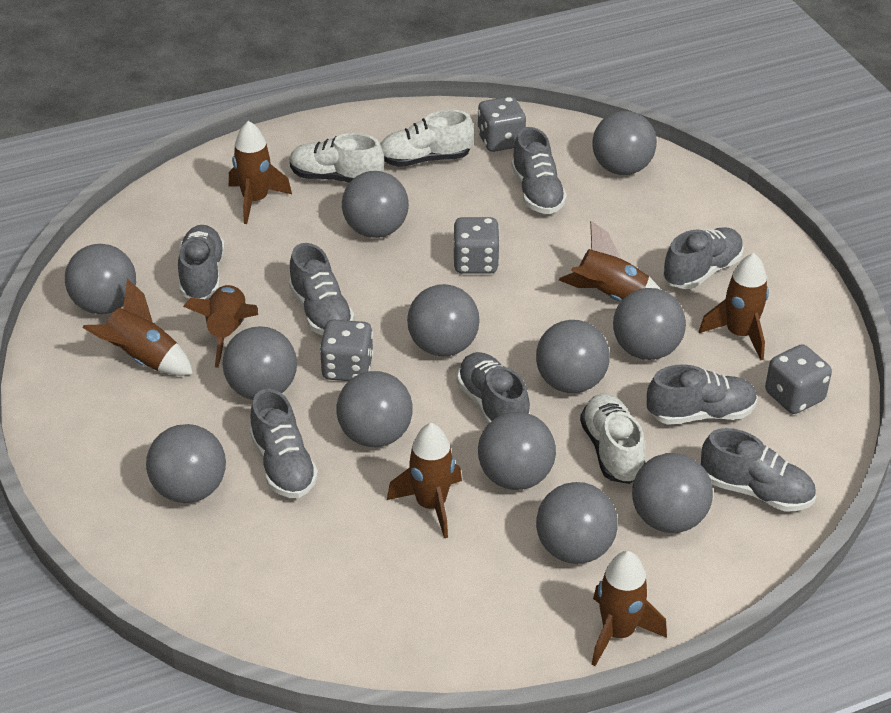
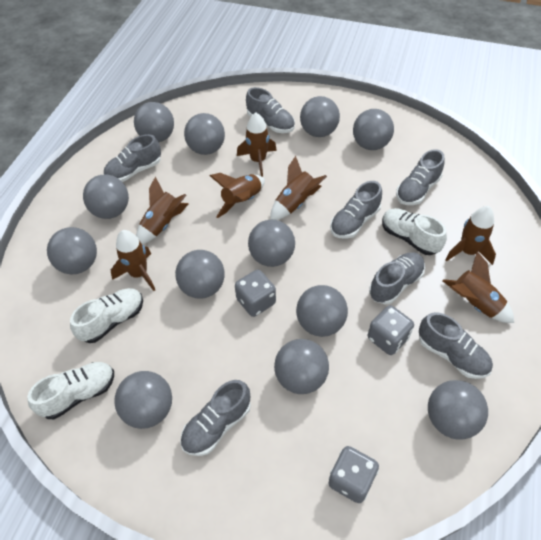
grey dice: 4 -> 3
grey shoe: 8 -> 7

